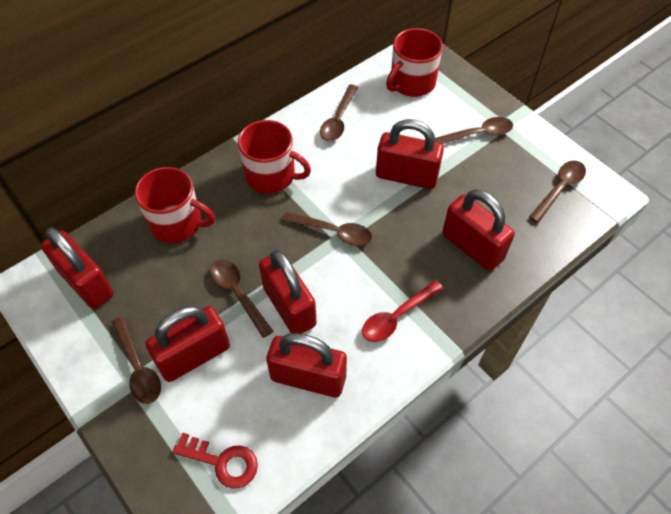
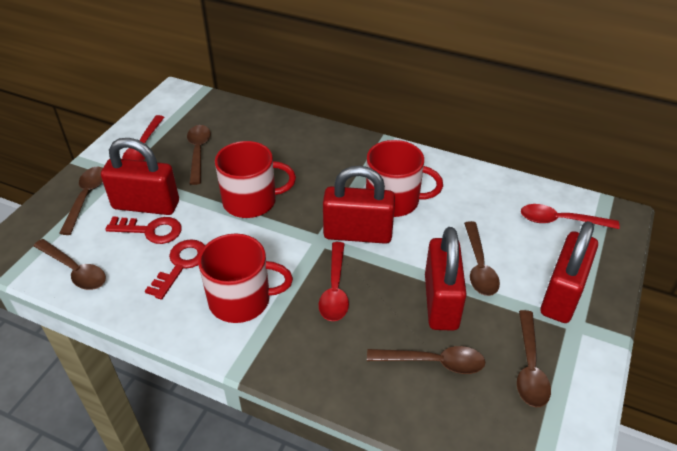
red key: 1 -> 2
red padlock: 6 -> 4
red spoon: 1 -> 3

